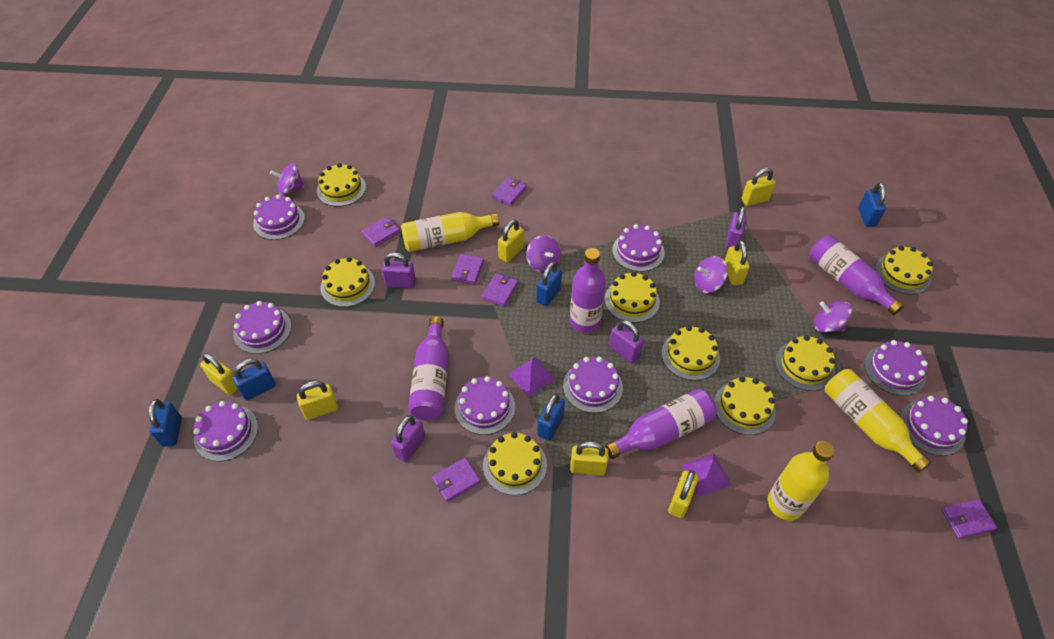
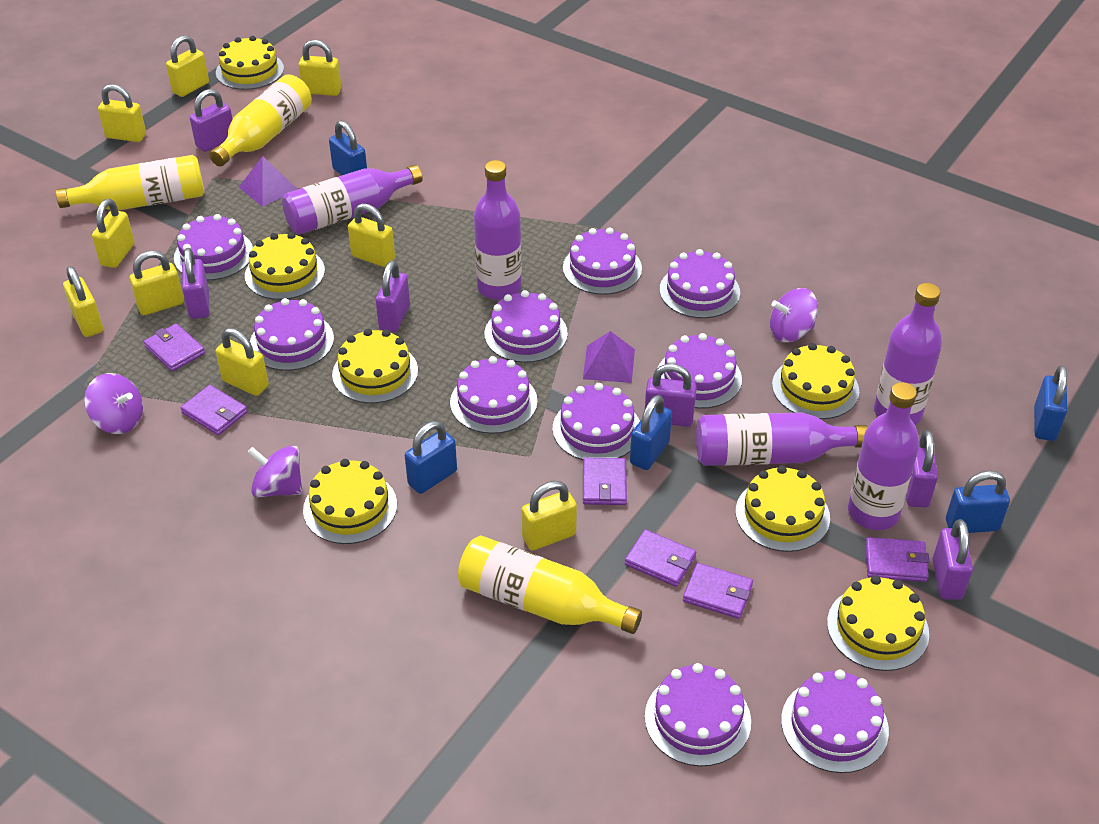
purple bottle: 4 -> 5
purple cake: 8 -> 10
purple padlock: 4 -> 6
purple spinning top: 4 -> 3
yellow cake: 8 -> 7
yellow padlock: 7 -> 9

